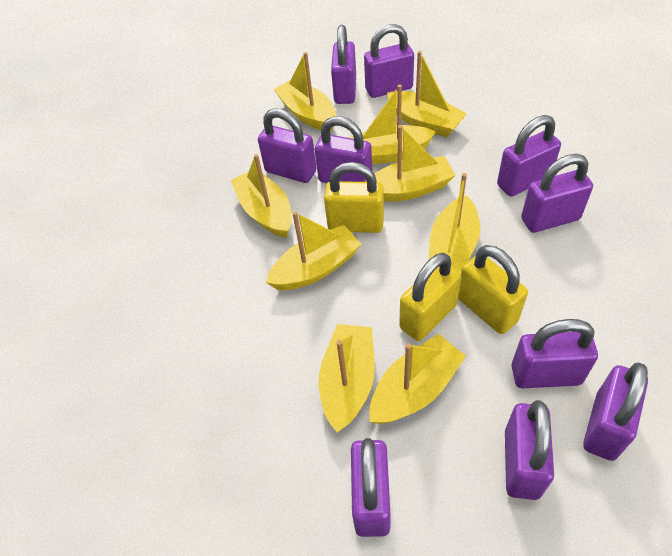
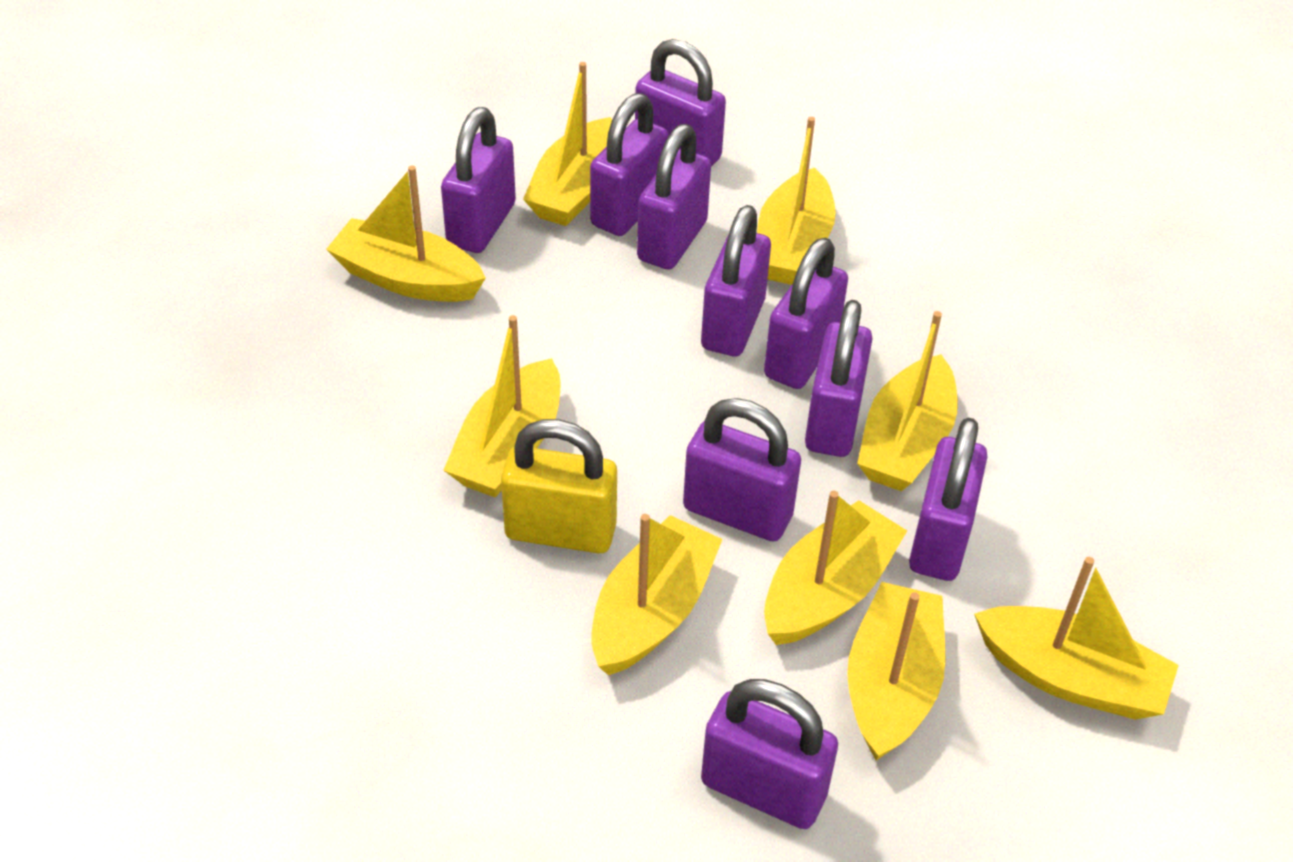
yellow padlock: 3 -> 1

